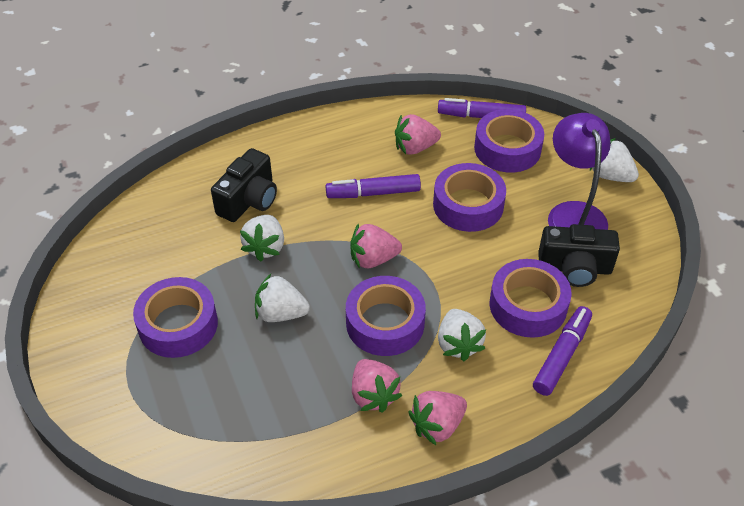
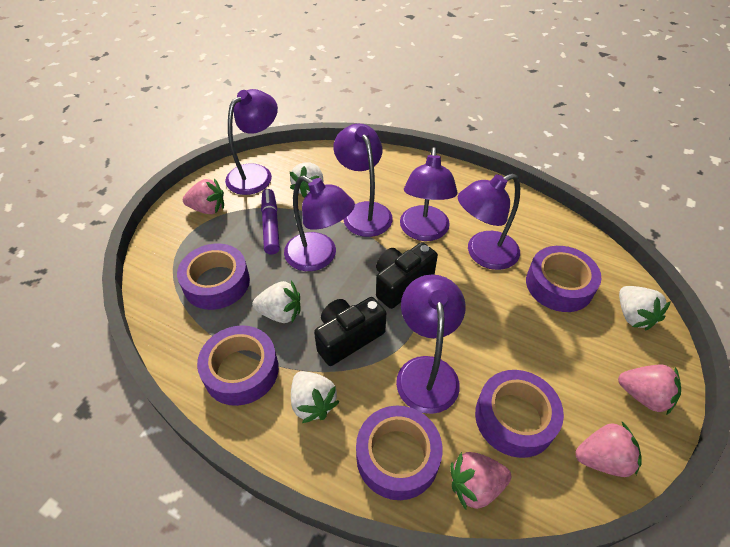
purple lamp: 1 -> 6
purple marker: 3 -> 1

